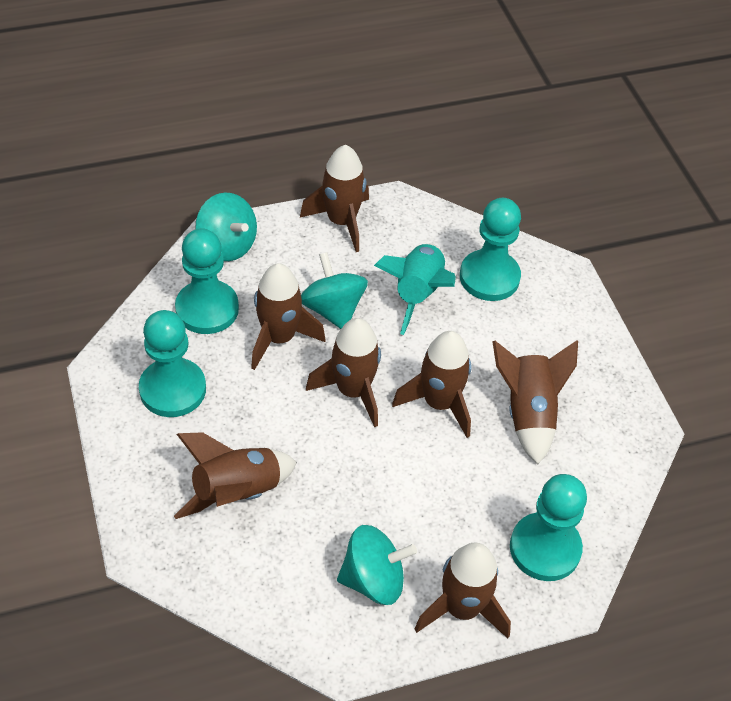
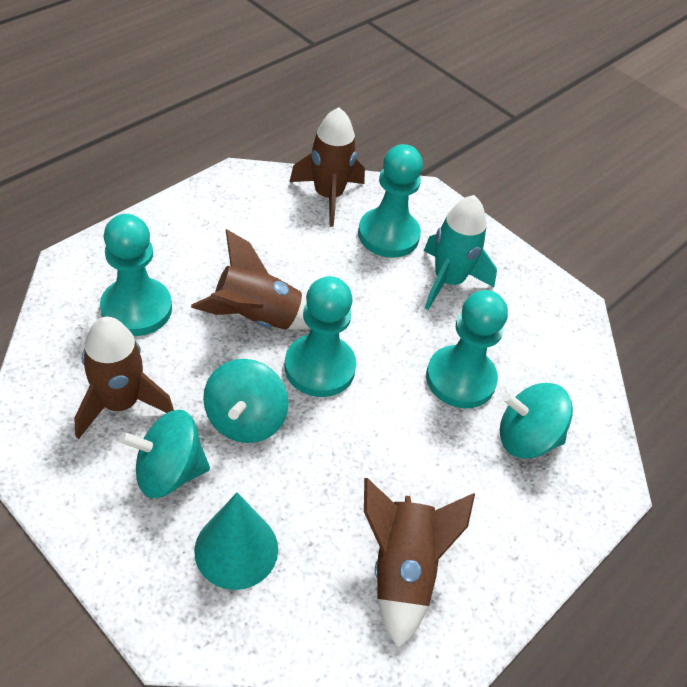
brown rocket: 7 -> 4
turquoise cone: 0 -> 1

